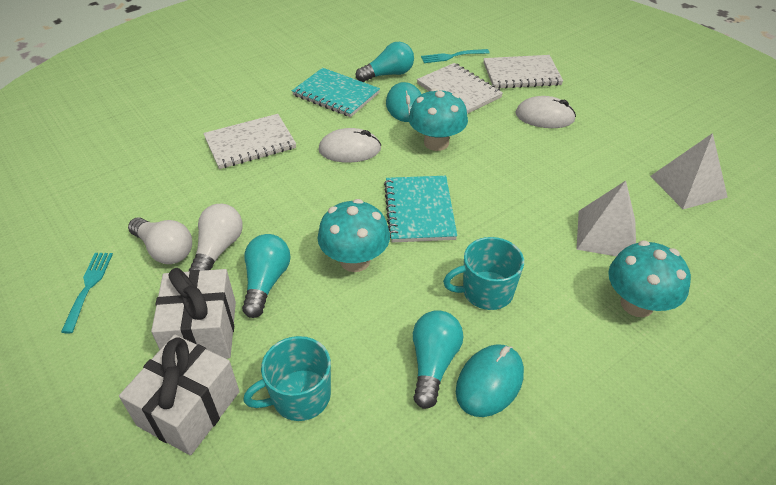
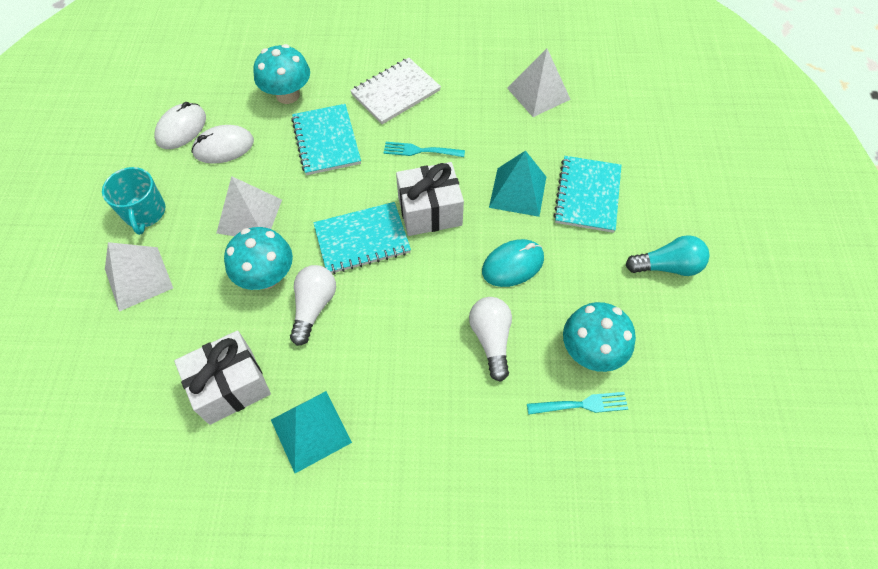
turquoise light bulb: 3 -> 1
turquoise mouse: 2 -> 1
turquoise mug: 2 -> 1
turquoise notebook: 2 -> 3
turquoise pyramid: 0 -> 2
white notebook: 3 -> 1
white pyramid: 2 -> 3

